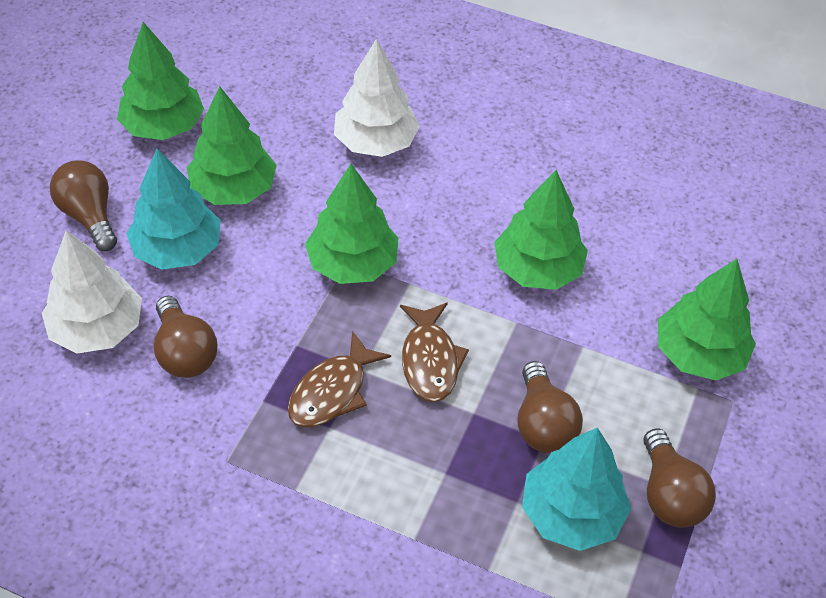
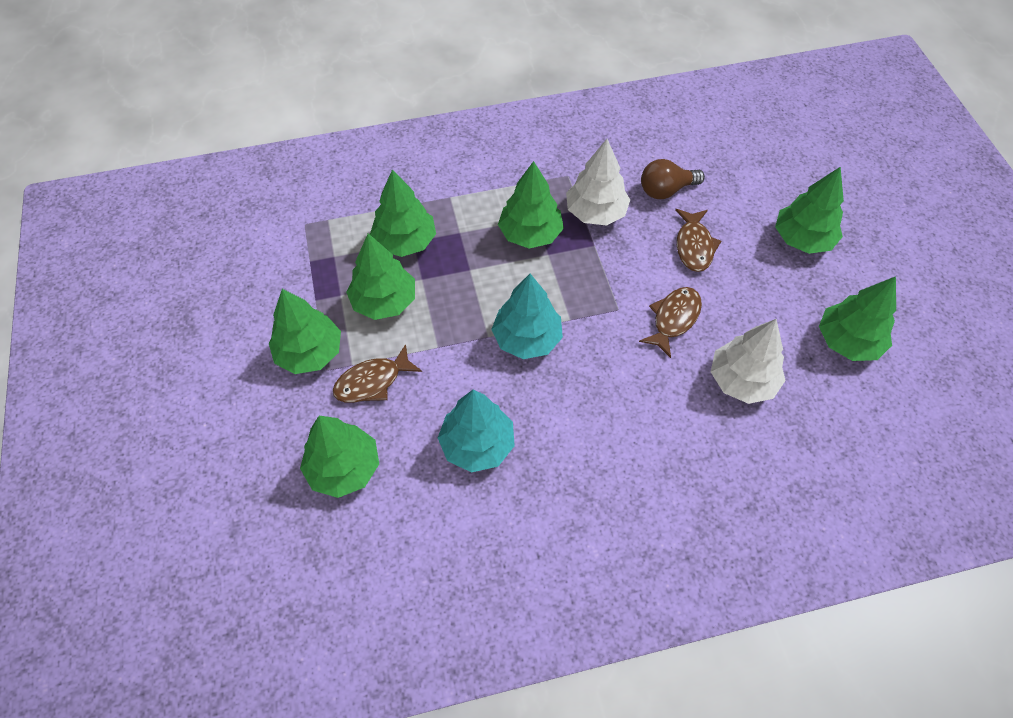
brown fish: 2 -> 3
brown light bulb: 4 -> 1
green tree: 5 -> 7

